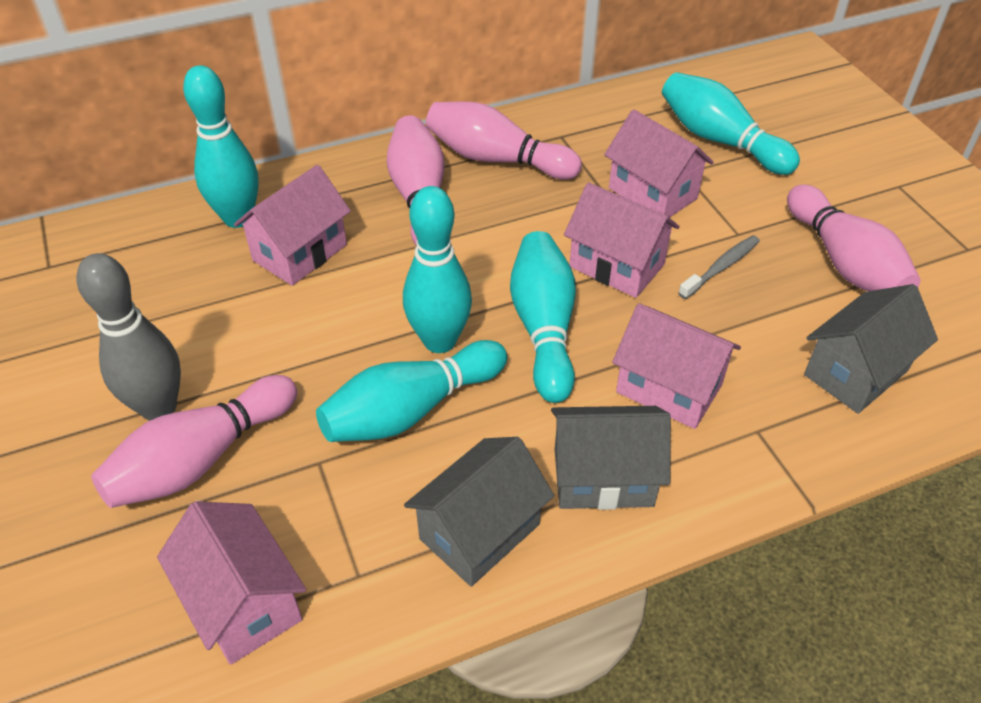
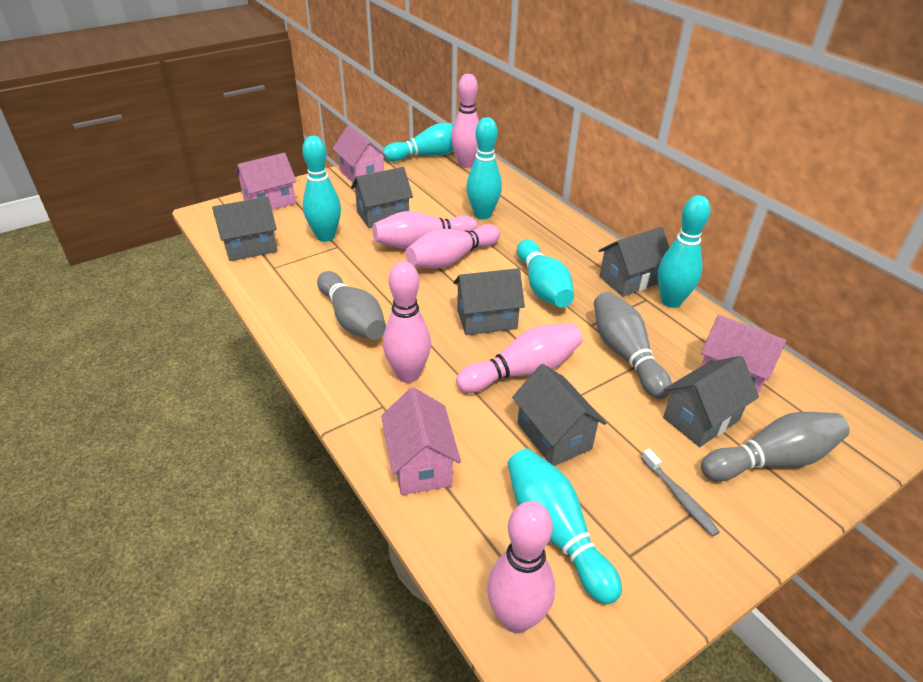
grey bowling pin: 1 -> 3
grey house: 3 -> 6
pink bowling pin: 4 -> 6
pink house: 5 -> 4
turquoise bowling pin: 5 -> 6

